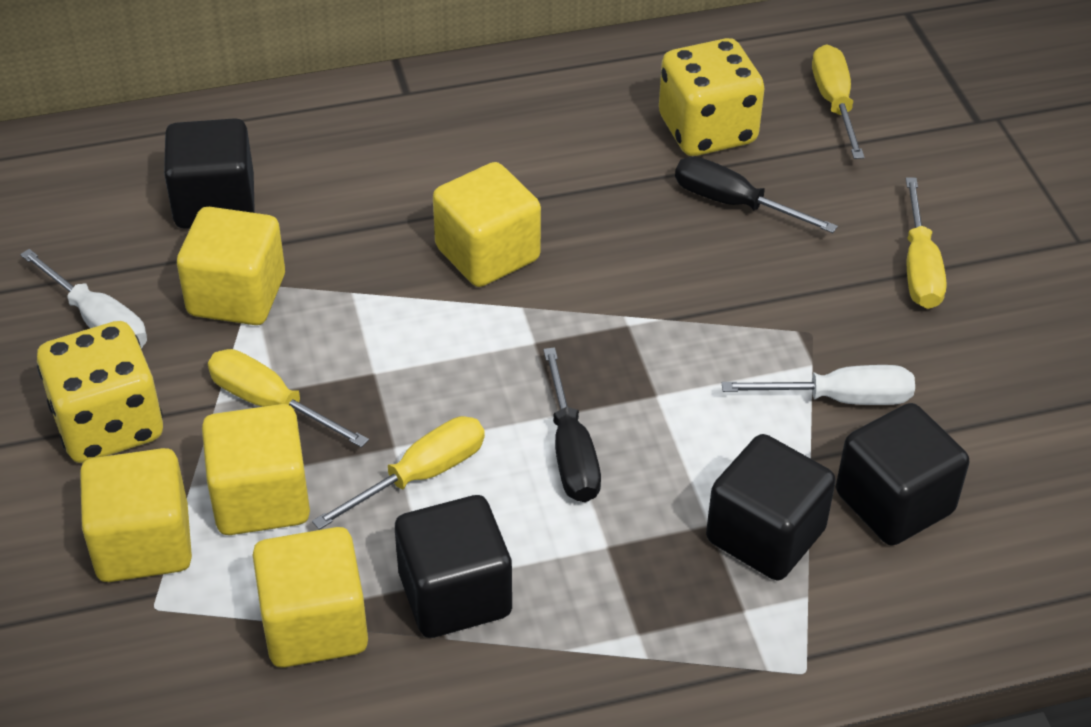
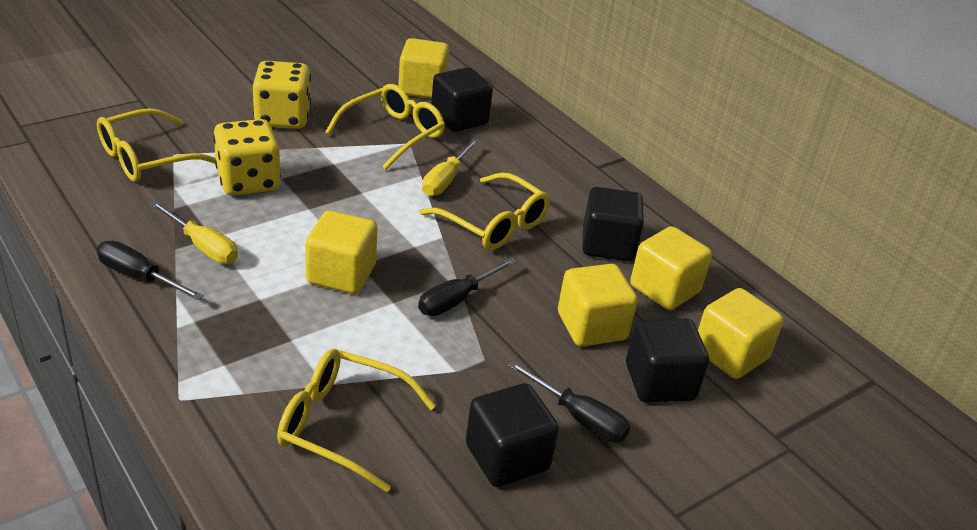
black screwdriver: 2 -> 3
white screwdriver: 2 -> 0
yellow glasses: 0 -> 4
yellow screwdriver: 4 -> 2

